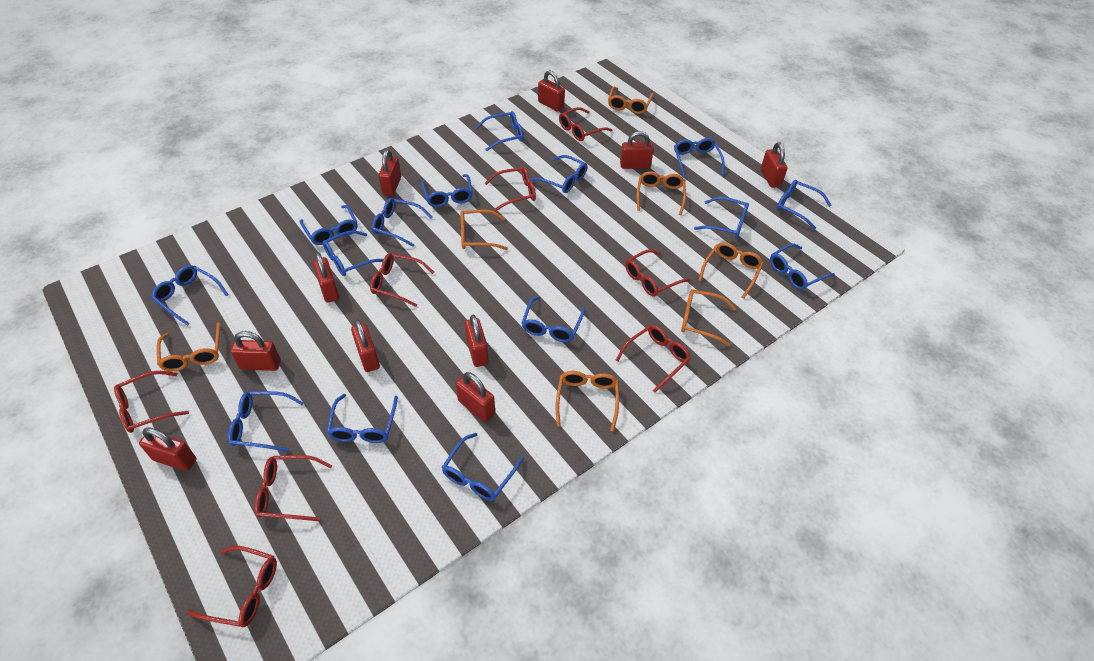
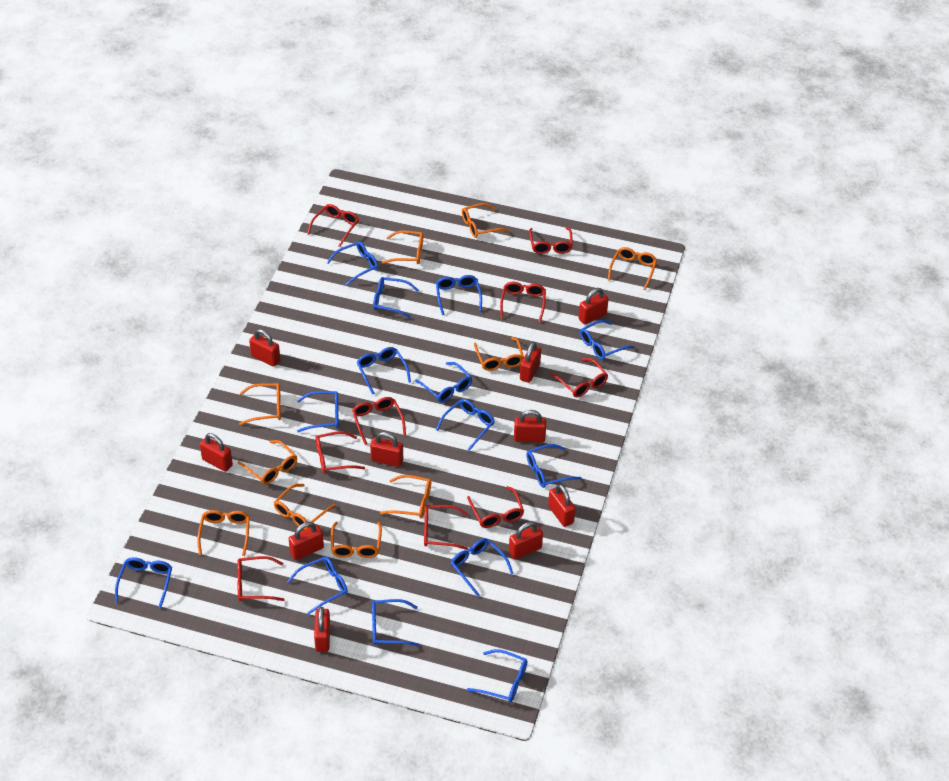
blue glasses: 15 -> 14
orange glasses: 7 -> 10
red glasses: 8 -> 9

